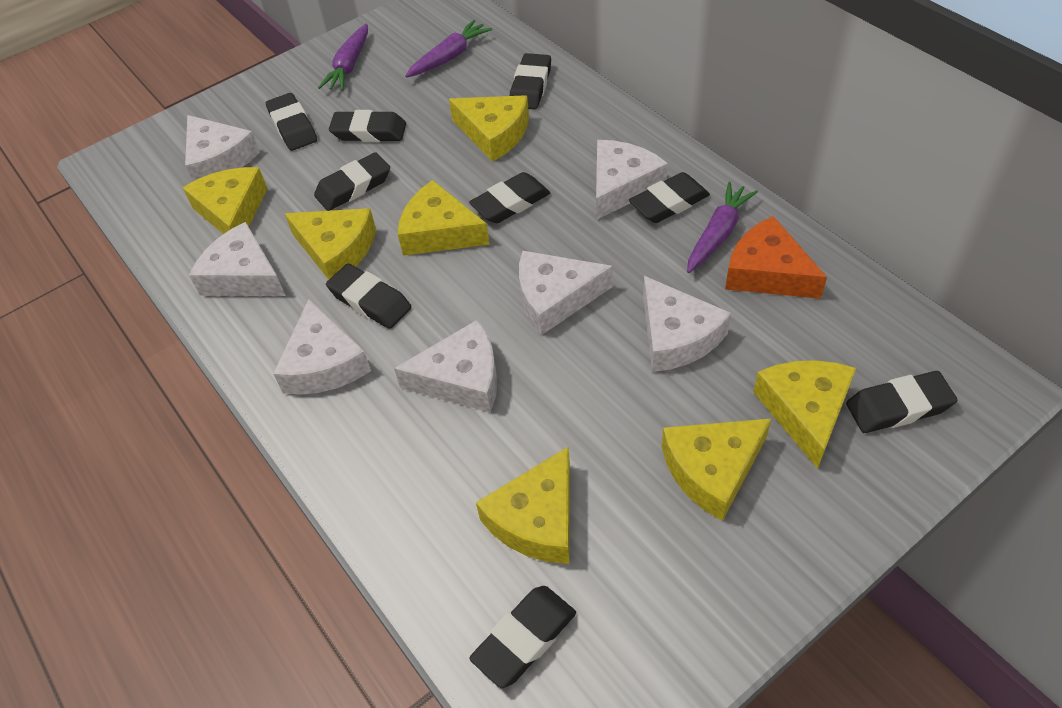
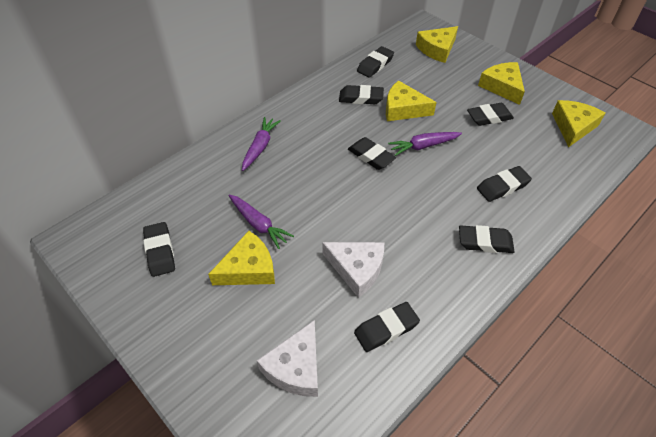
black eraser: 9 -> 8
orange cheese: 1 -> 0
white cheese: 7 -> 2
yellow cheese: 7 -> 5

